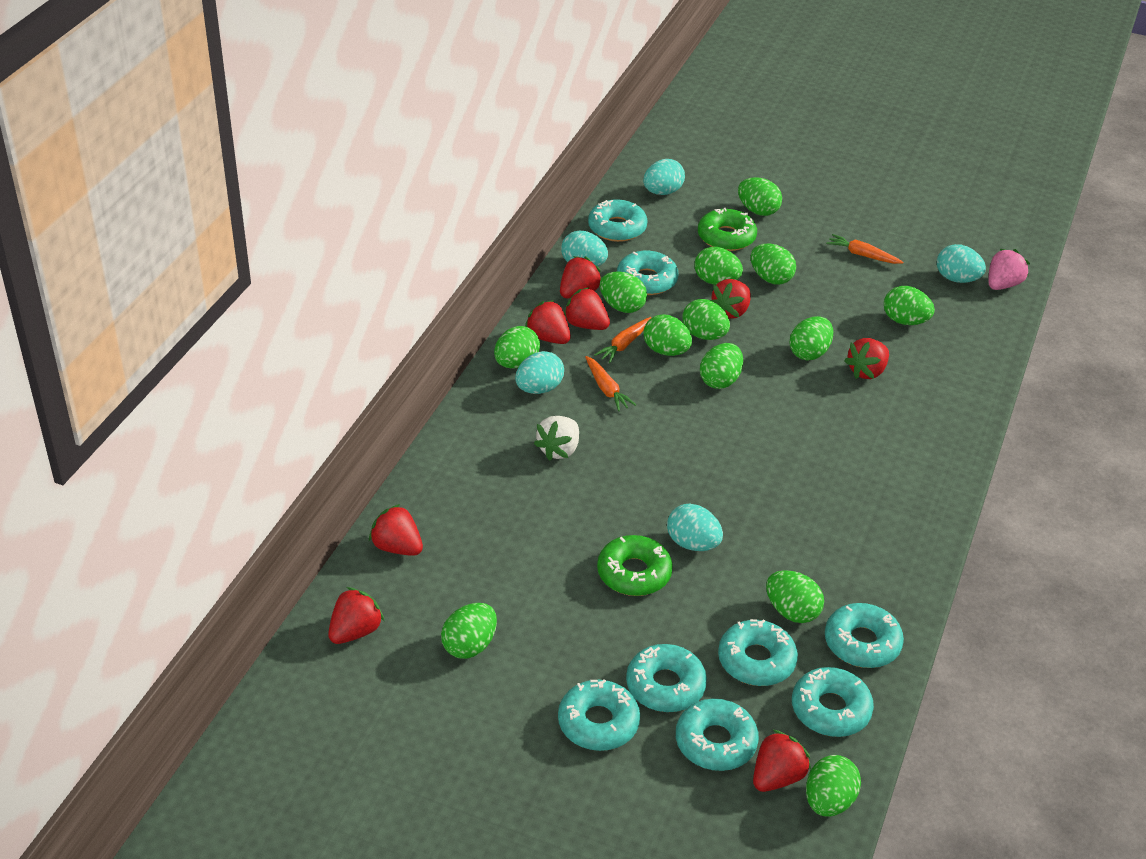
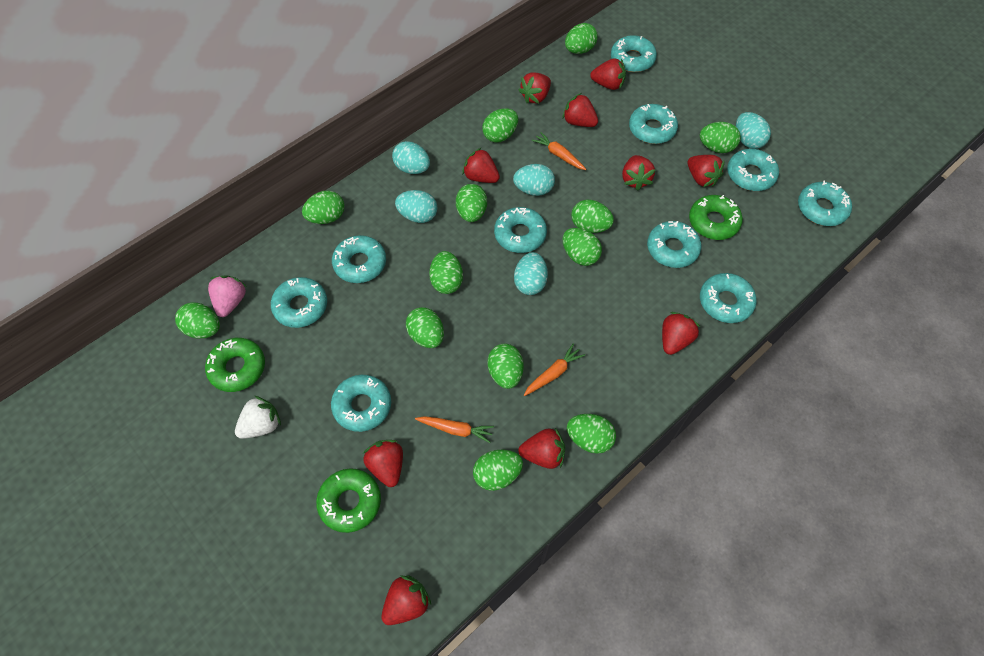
green donut: 2 -> 3
red strawberry: 8 -> 10
turquoise donut: 8 -> 10

